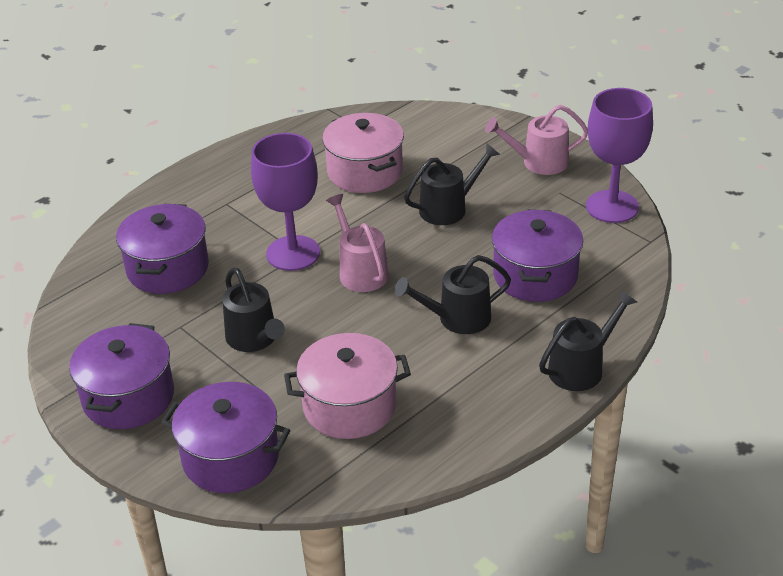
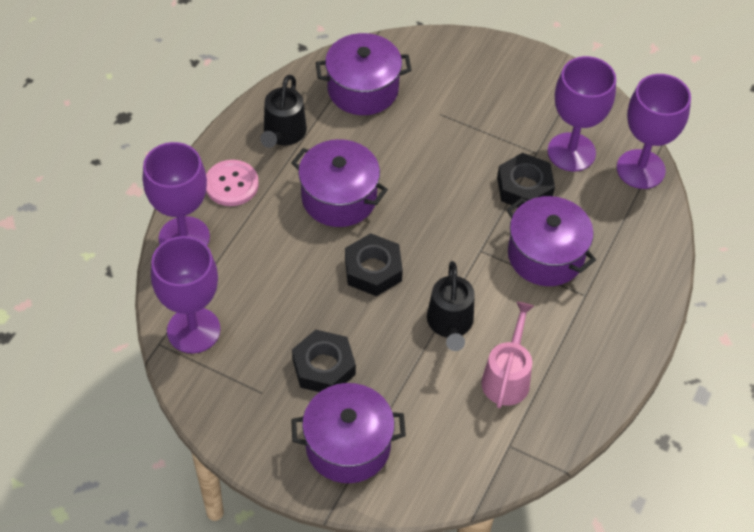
black nut: 0 -> 3
black watering can: 4 -> 2
pink button: 0 -> 1
pink pot: 2 -> 0
pink watering can: 2 -> 1
purple goblet: 2 -> 4

